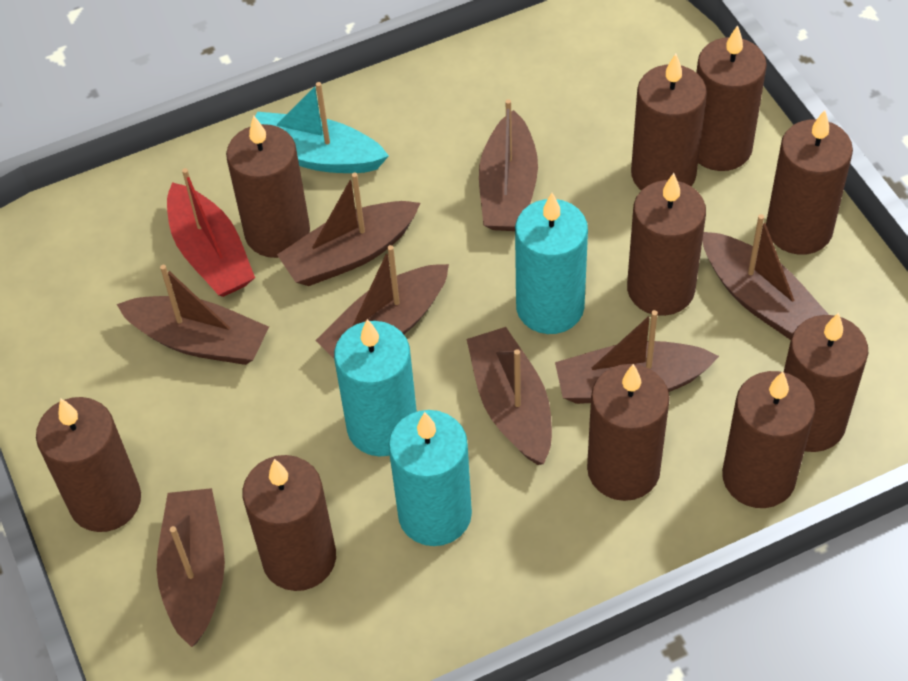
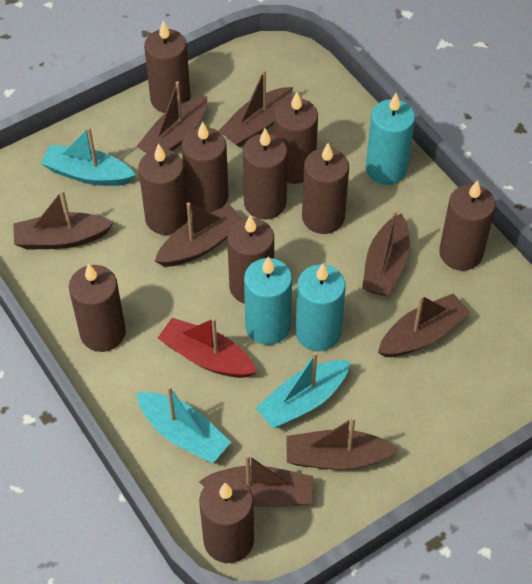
turquoise boat: 1 -> 3

